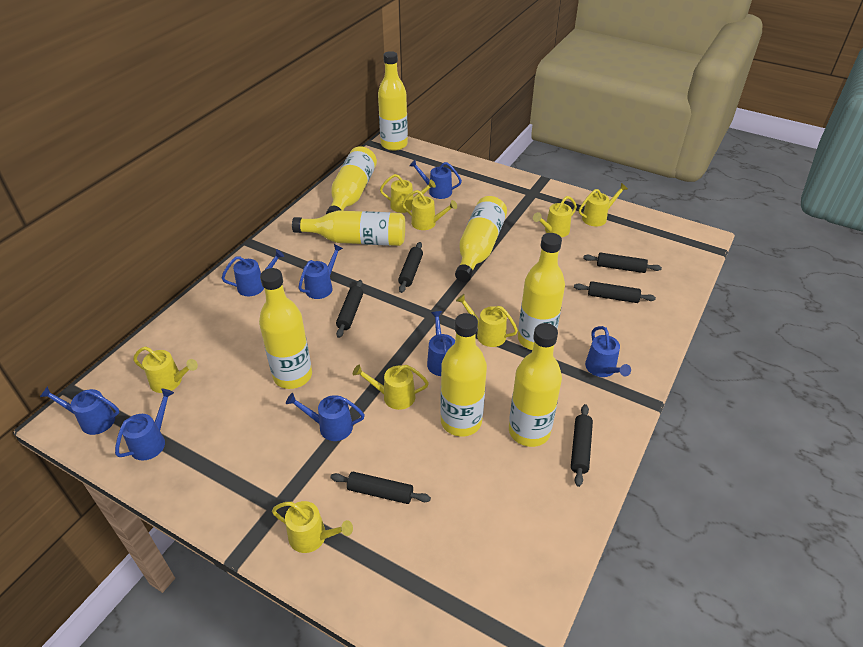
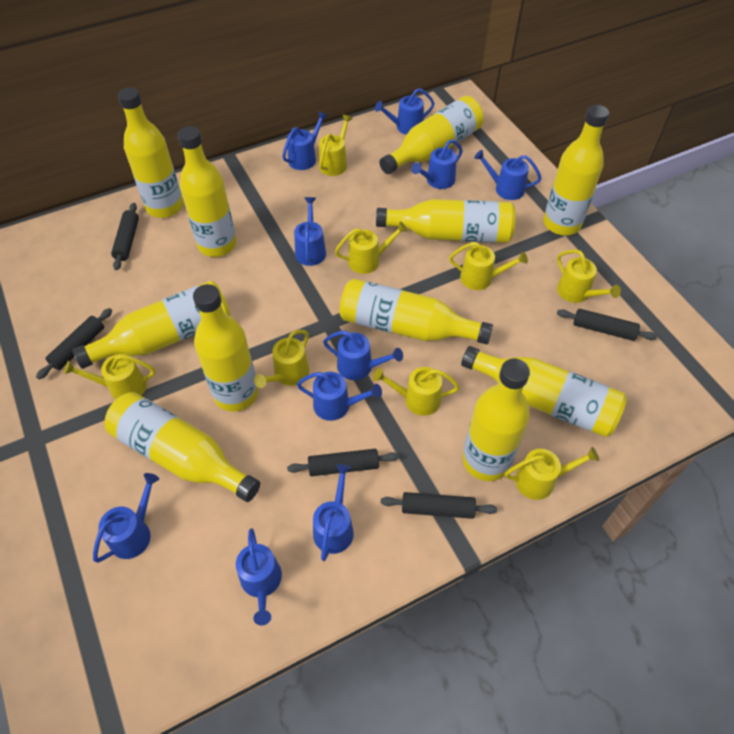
black rolling pin: 6 -> 5
blue watering can: 8 -> 10
yellow bottle: 8 -> 11

